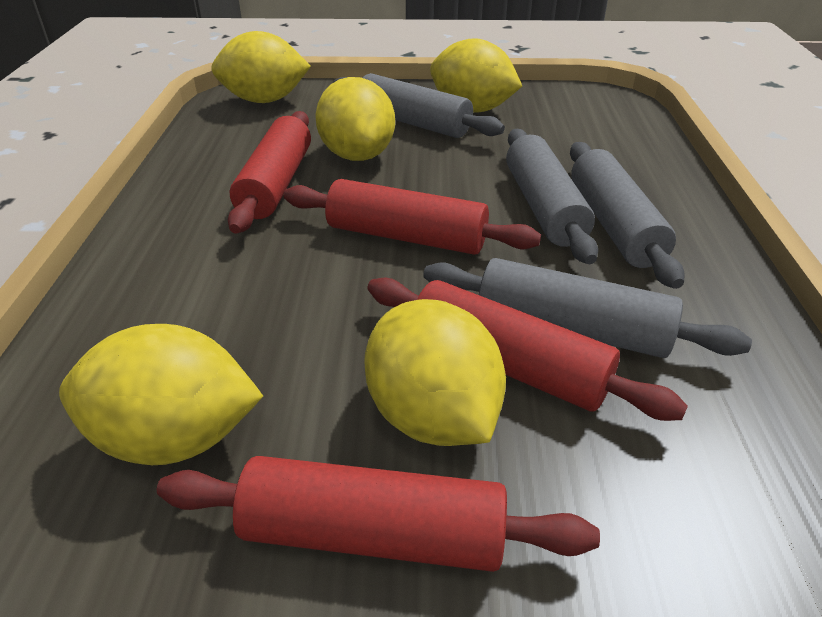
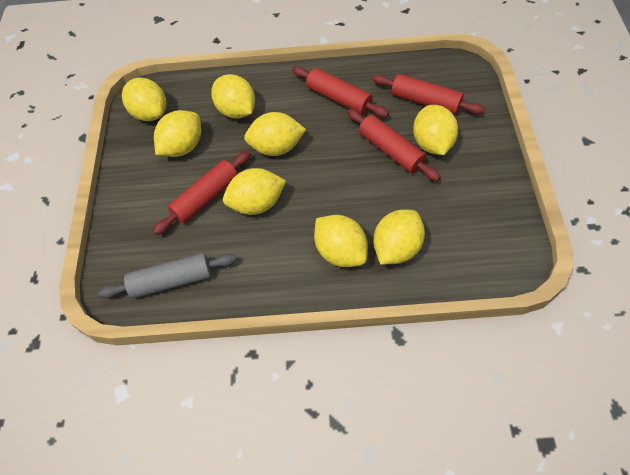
grey rolling pin: 4 -> 1
yellow lemon: 5 -> 8

